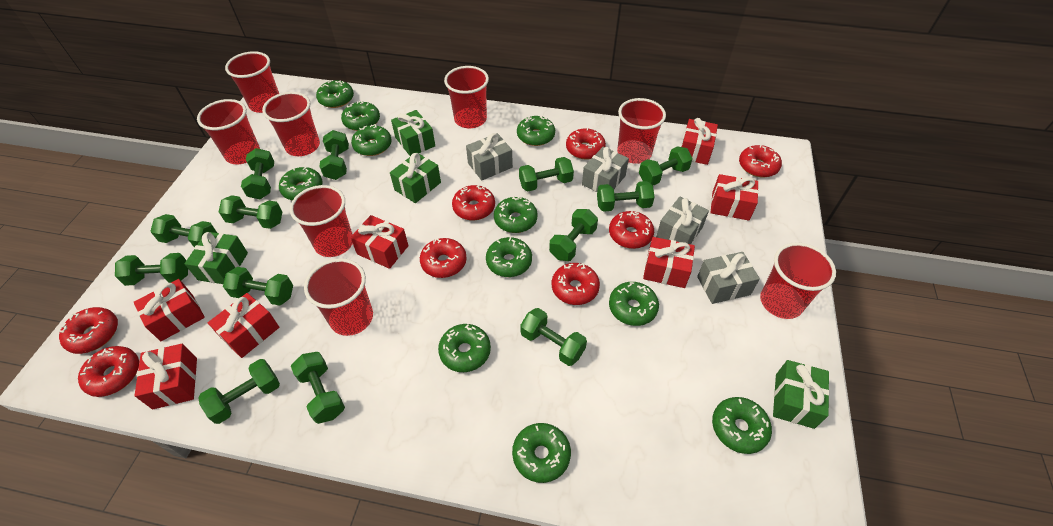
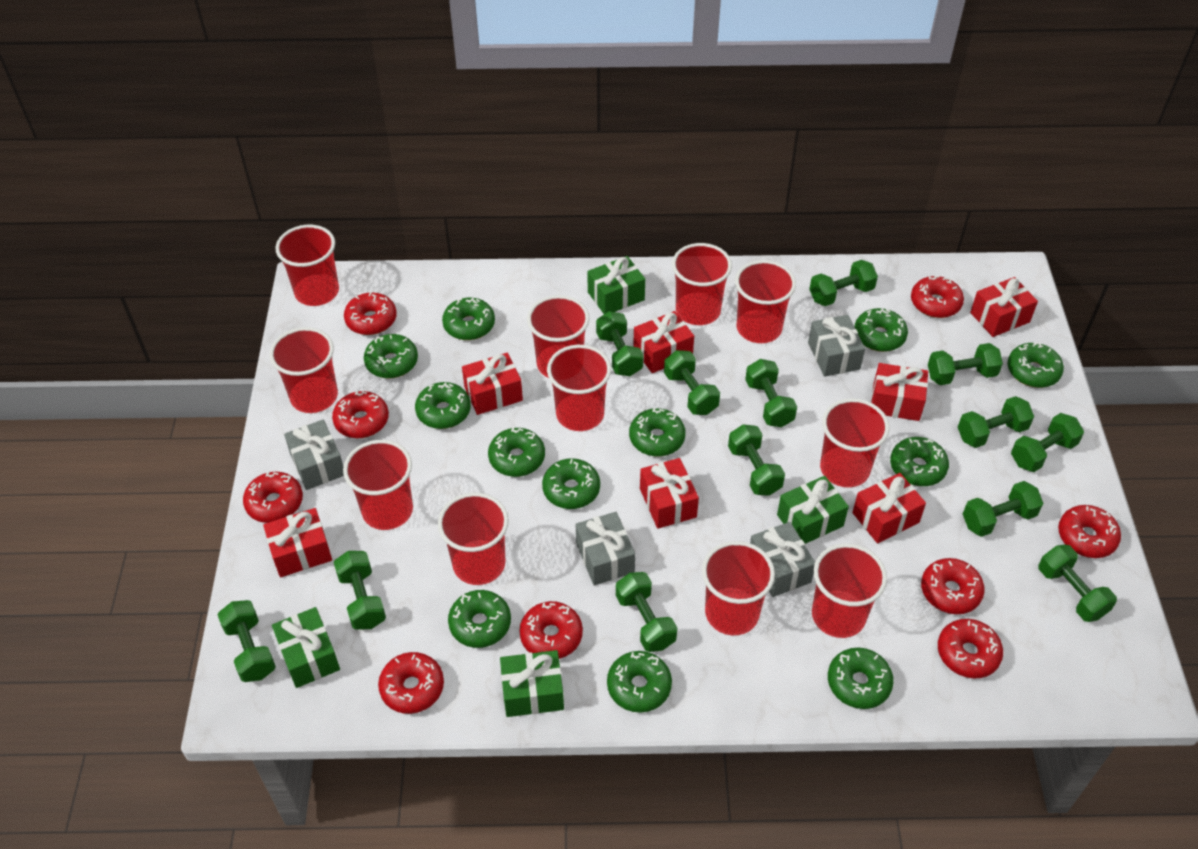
green donut: 11 -> 12
red cup: 8 -> 11
red donut: 8 -> 9

